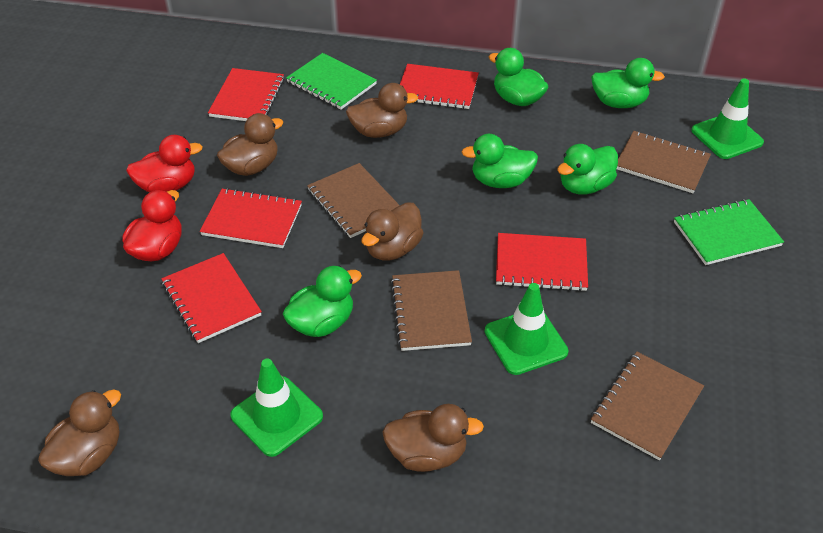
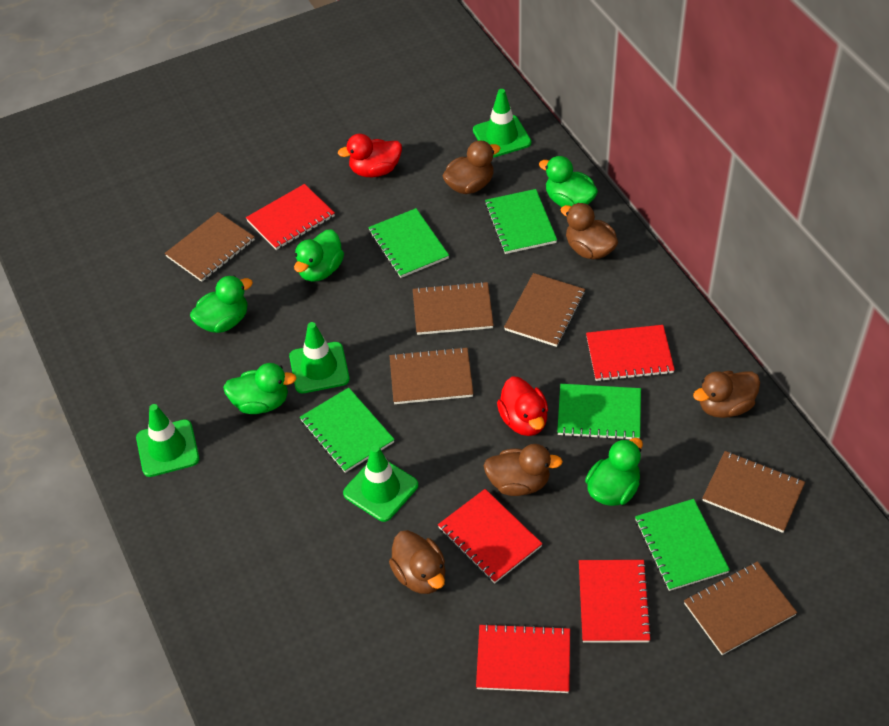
brown notebook: 4 -> 6
green notebook: 2 -> 5
green traffic cone: 3 -> 4

